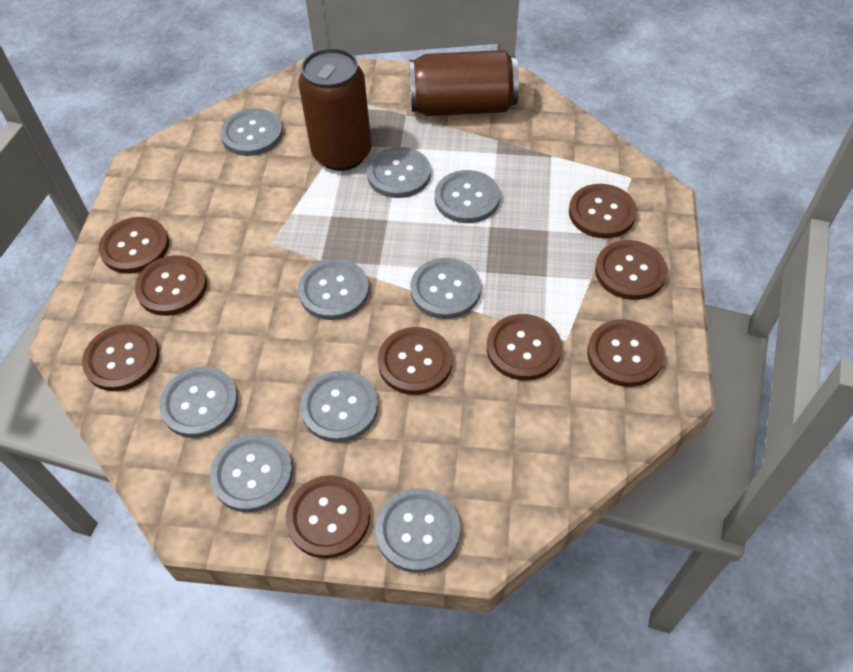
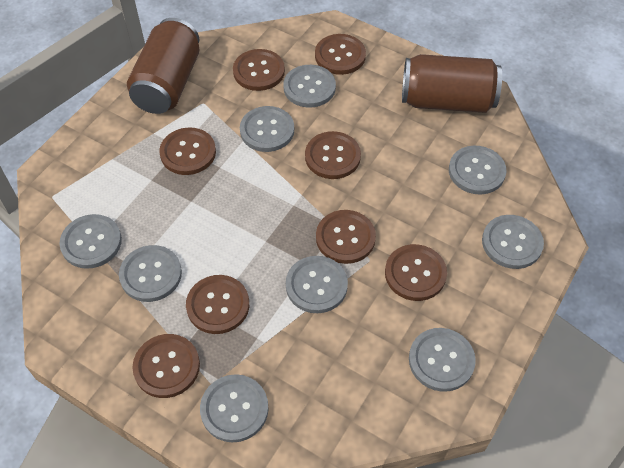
brown button: 9 -> 8

